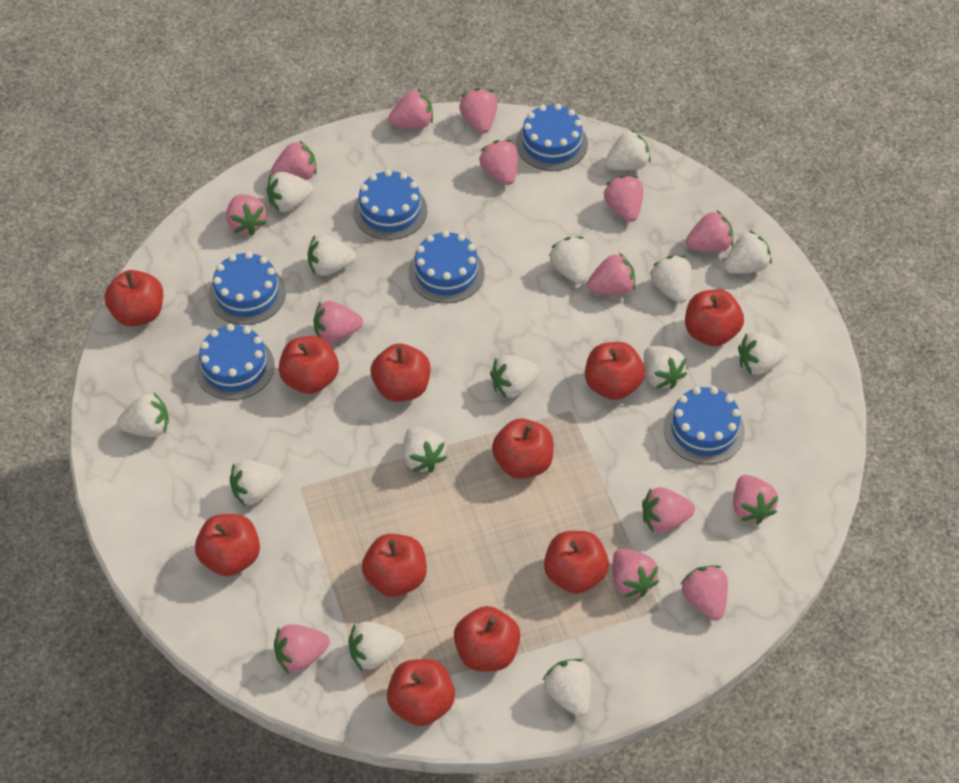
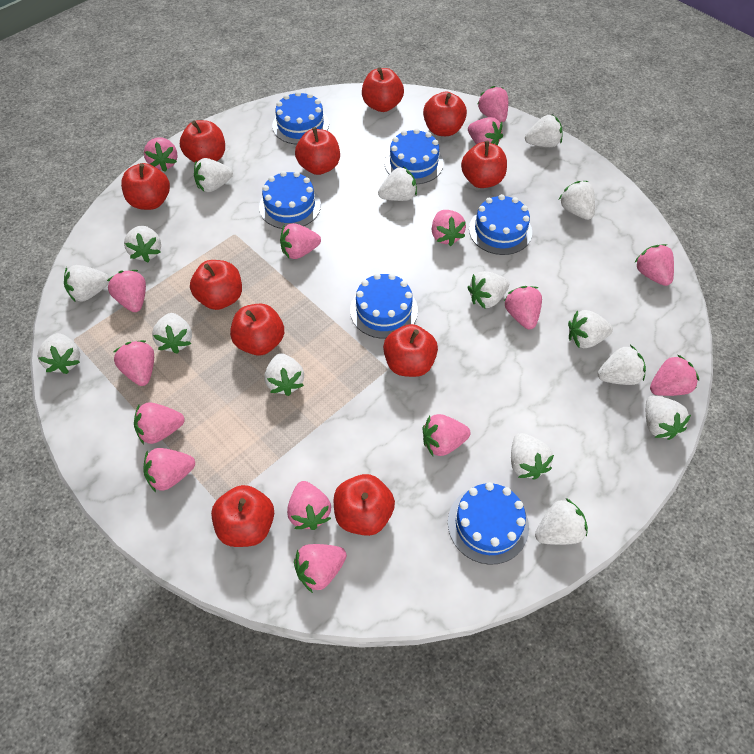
pink strawberry: 14 -> 15
white strawberry: 14 -> 15

